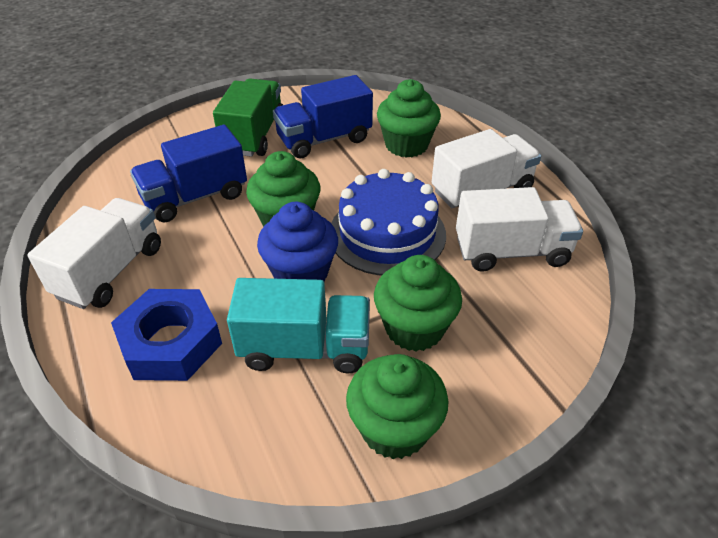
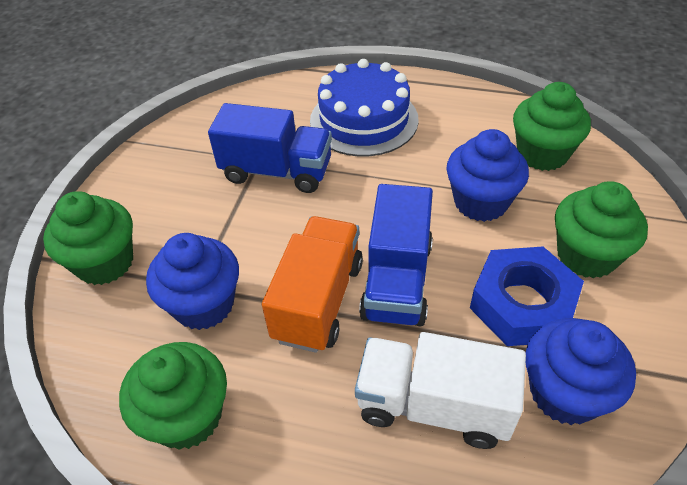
blue cupcake: 1 -> 3
green truck: 1 -> 0
orange truck: 0 -> 1
turquoise truck: 1 -> 0
white truck: 3 -> 1

